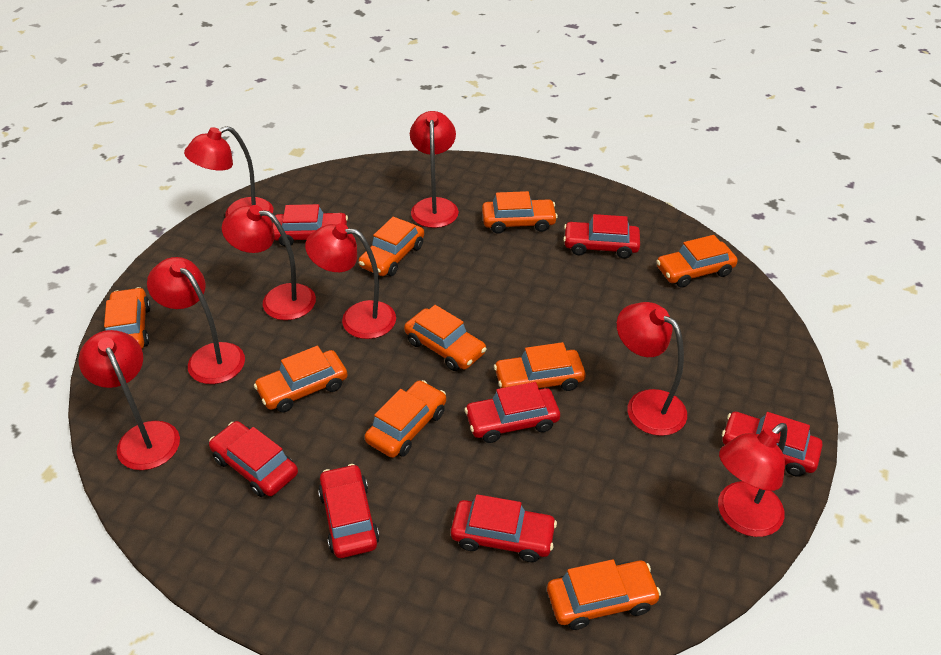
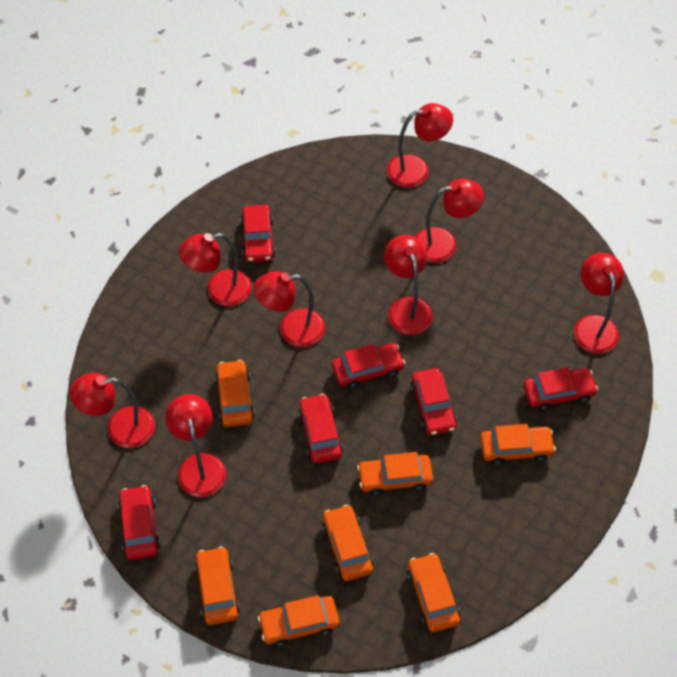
orange car: 9 -> 7
red car: 7 -> 6

